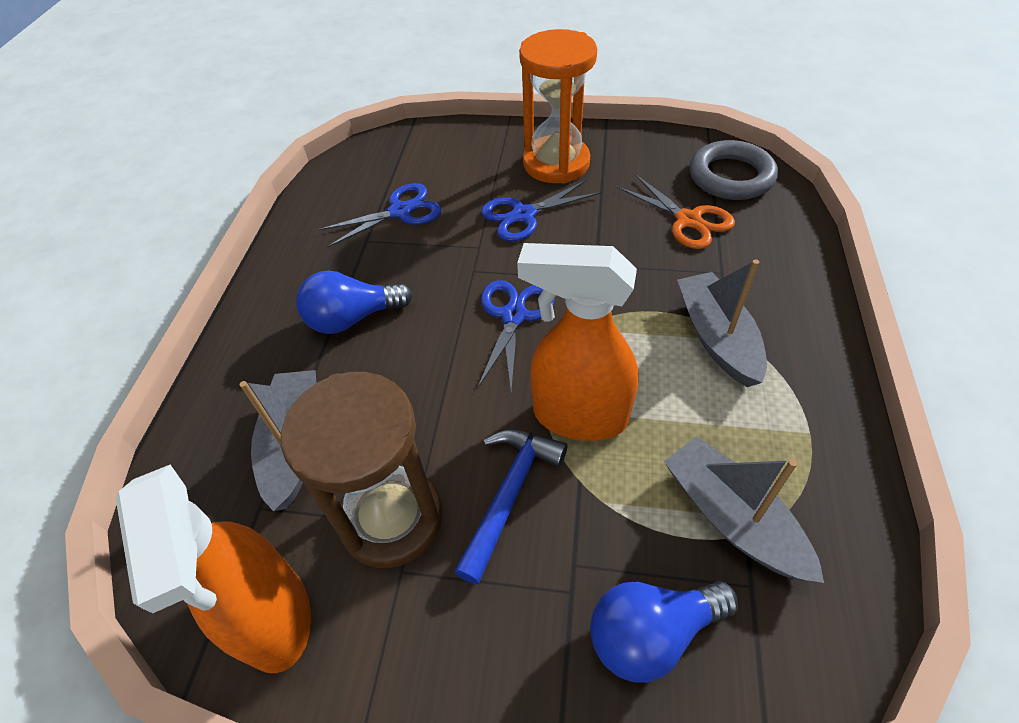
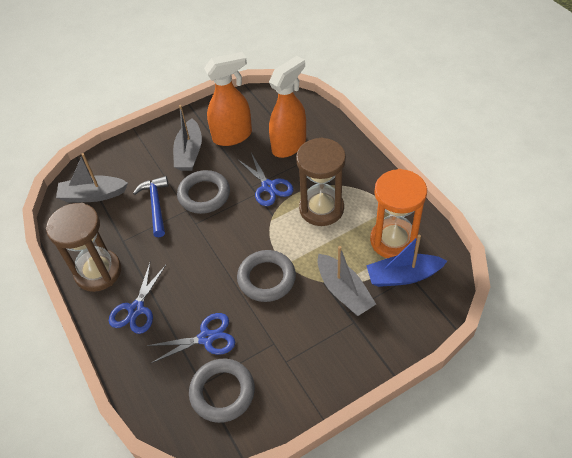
blue boat: 0 -> 1
blue light bulb: 2 -> 0
brown hourglass: 1 -> 2
grey ring: 1 -> 3
orange scissors: 1 -> 0

